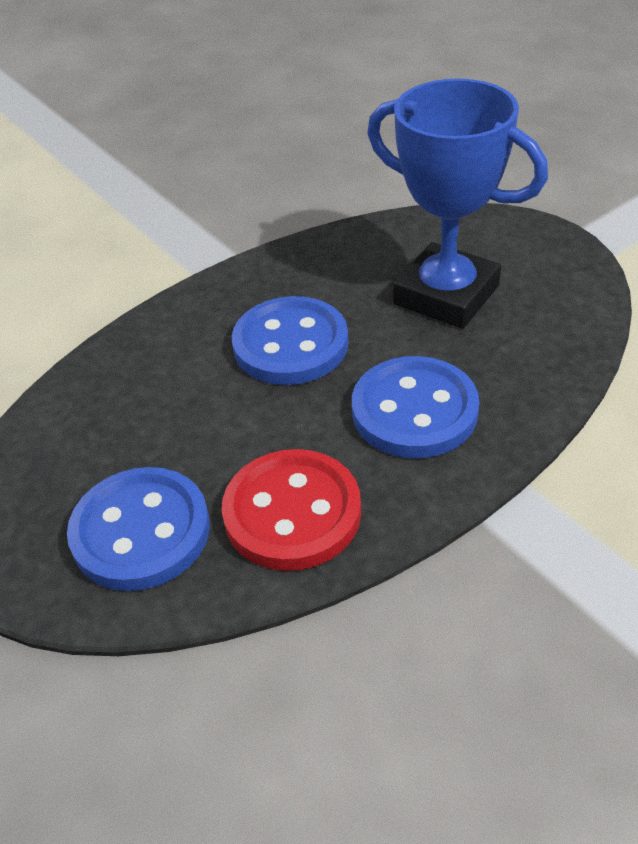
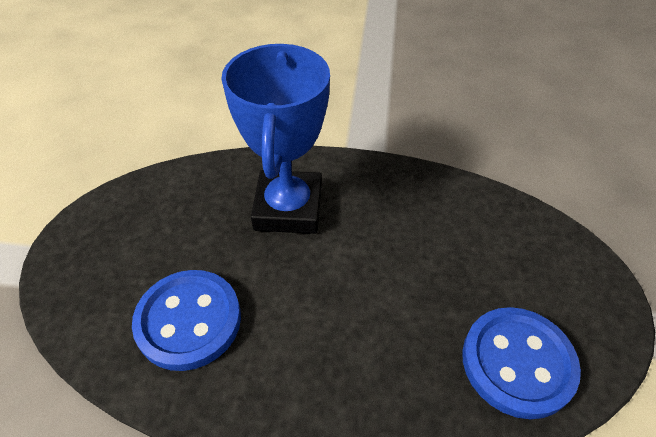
blue button: 3 -> 2
red button: 1 -> 0

